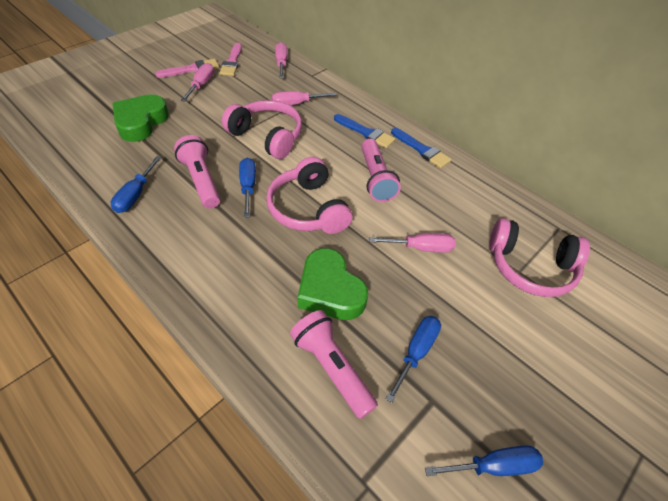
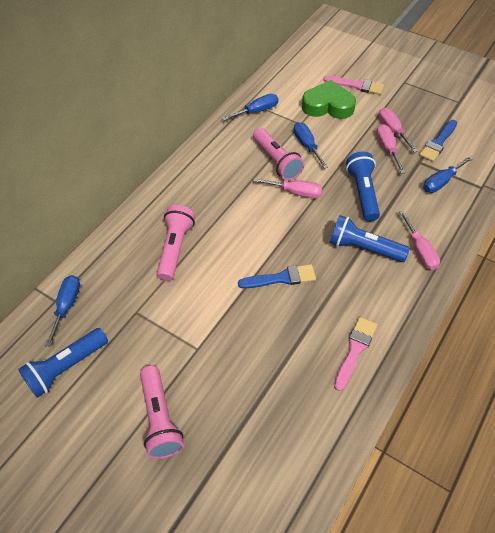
blue flashlight: 0 -> 3
green heart: 2 -> 1
pink headphones: 3 -> 0

